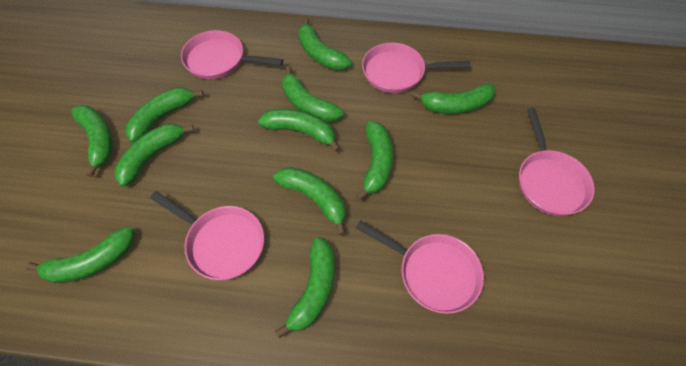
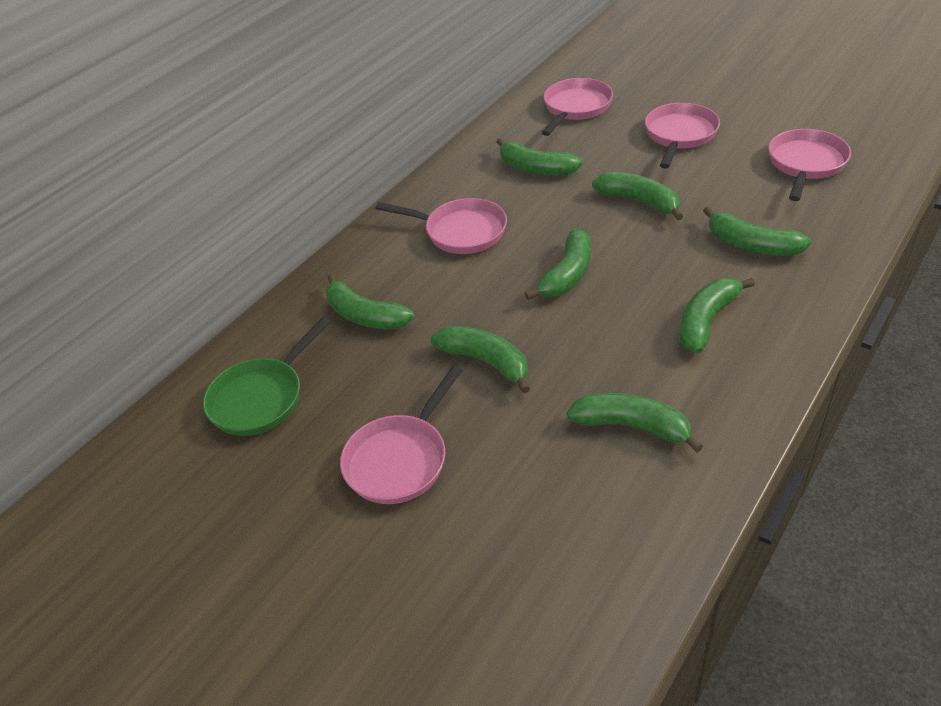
green banana: 11 -> 8
green pan: 0 -> 1

